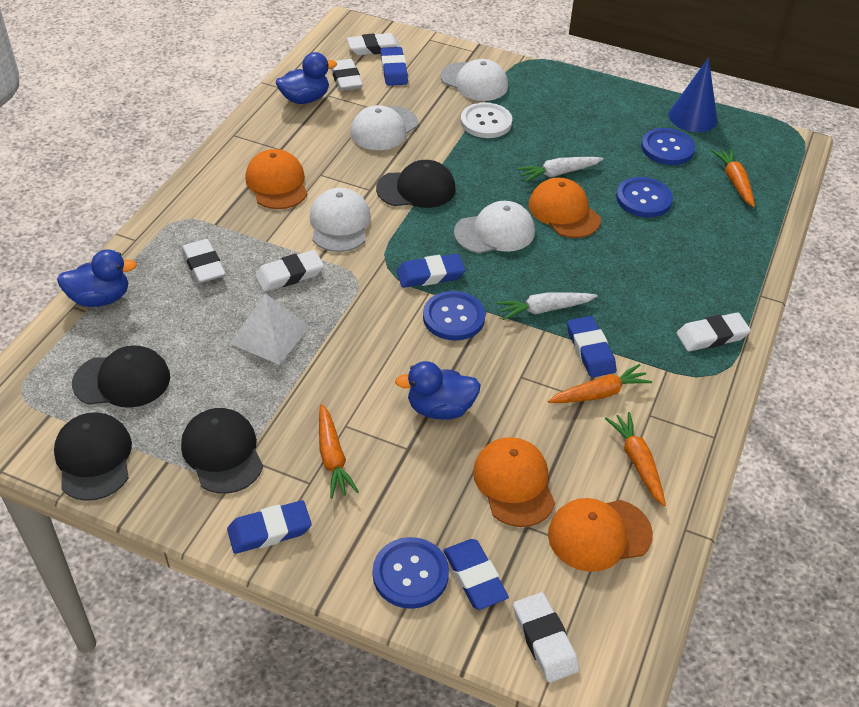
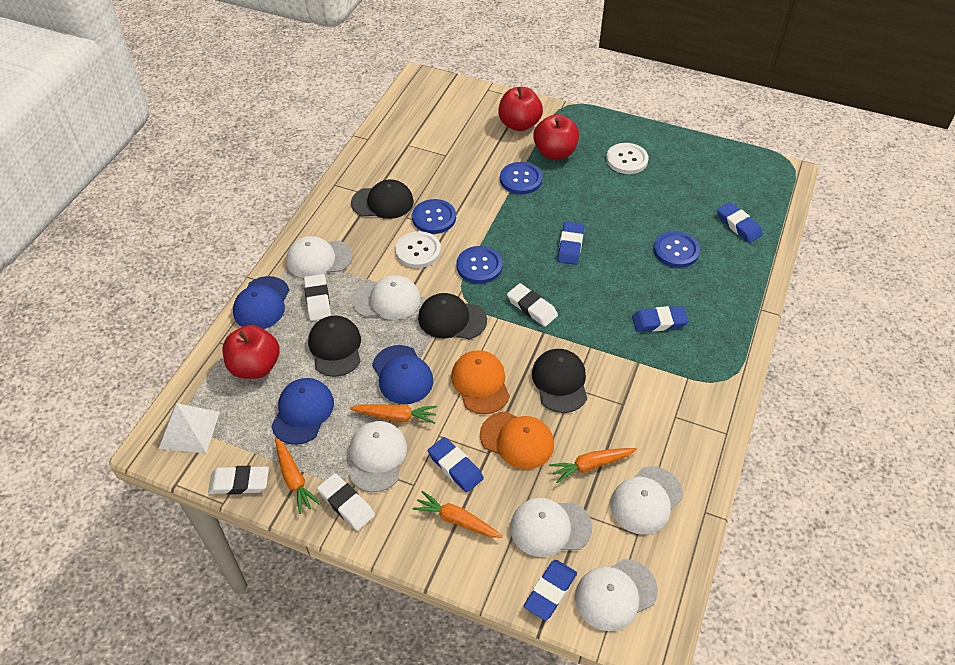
blue cap: 0 -> 3
blue cone: 1 -> 0
blue duck: 3 -> 0
orange cap: 4 -> 2
red apple: 0 -> 3
white button: 1 -> 2
white cap: 4 -> 6
white carrot: 2 -> 0
white eraser: 6 -> 4

